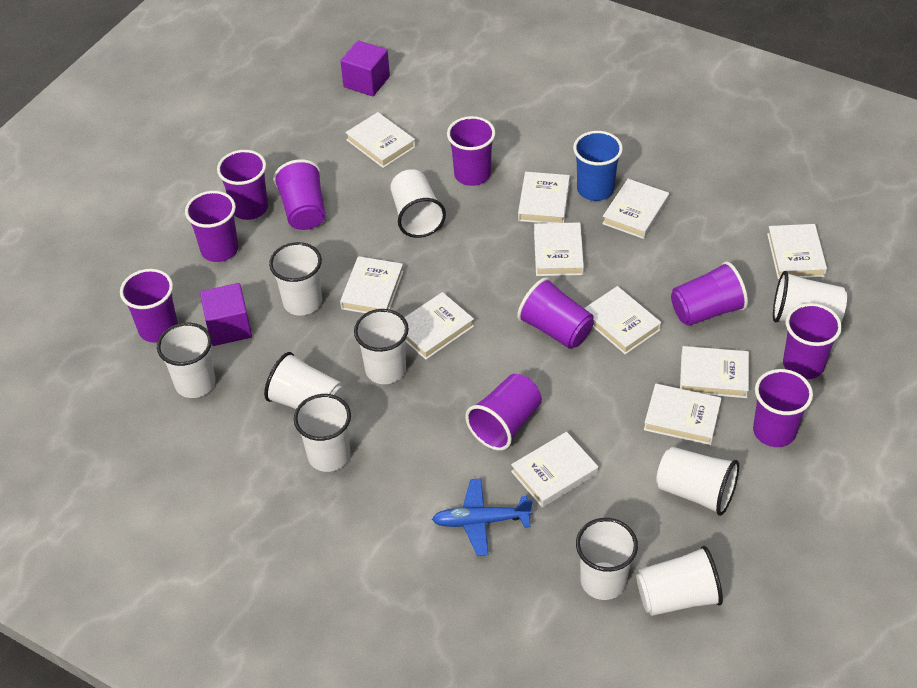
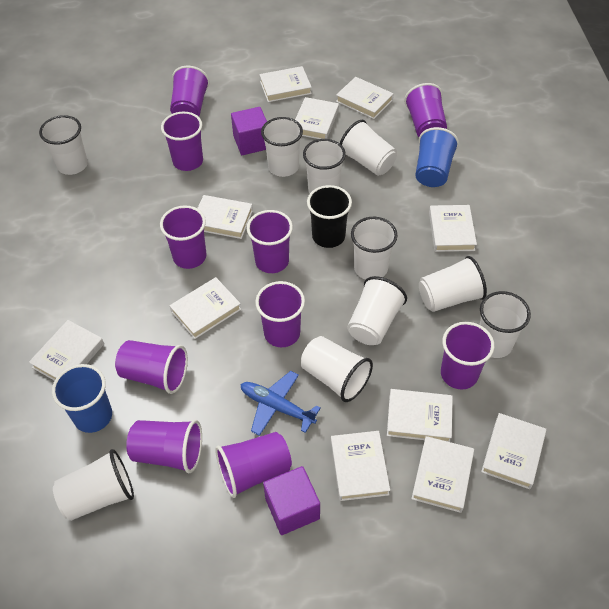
black cup: 0 -> 1
blue cup: 1 -> 2

